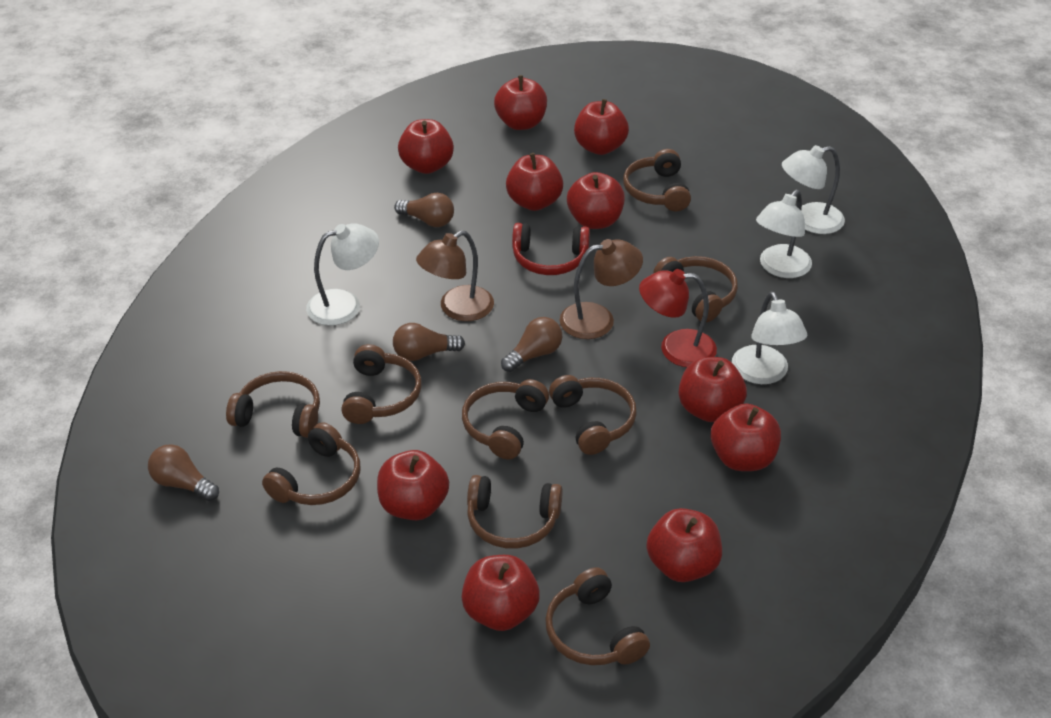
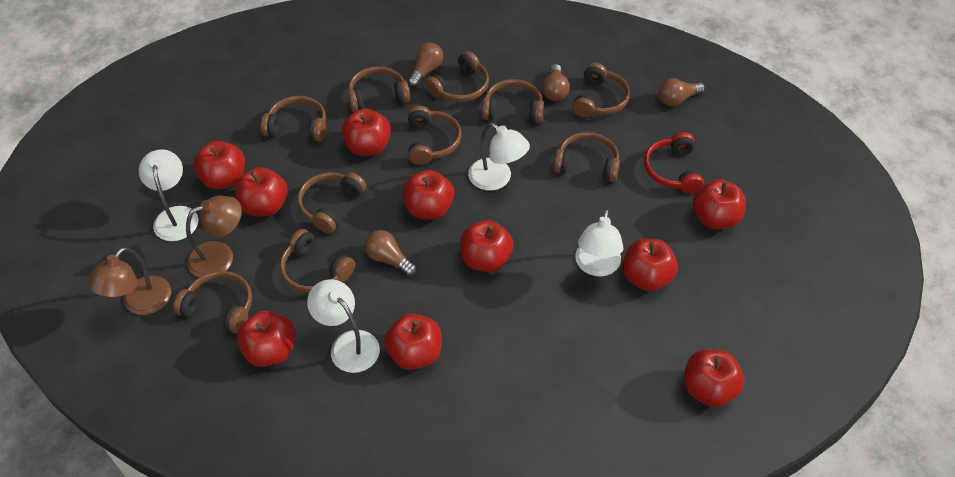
brown headphones: 9 -> 10
red lamp: 1 -> 0

